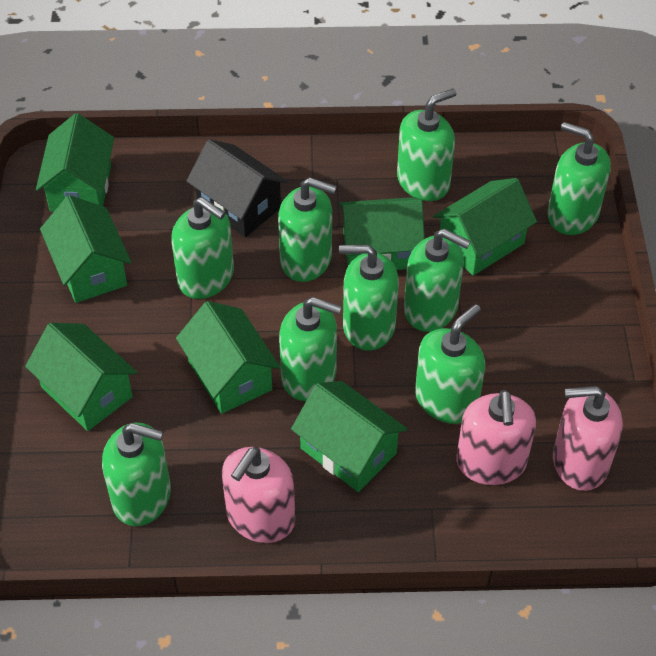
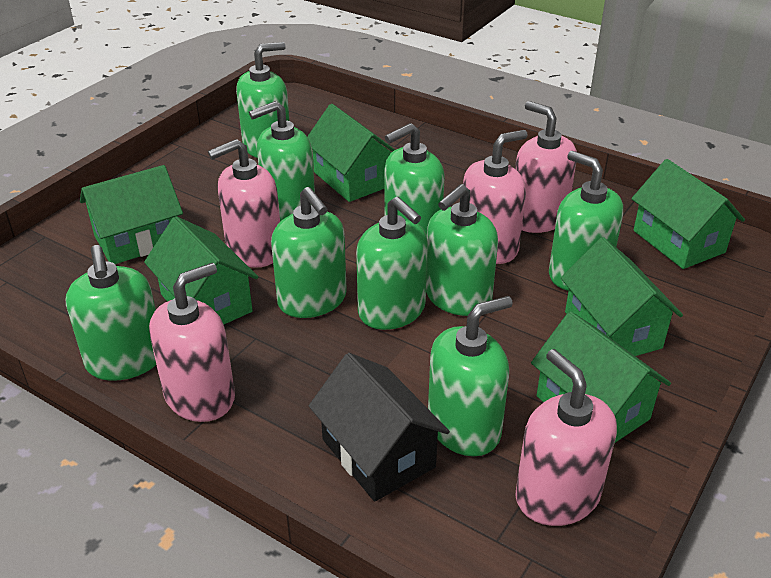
green house: 7 -> 6
pink soap dispenser: 3 -> 5

